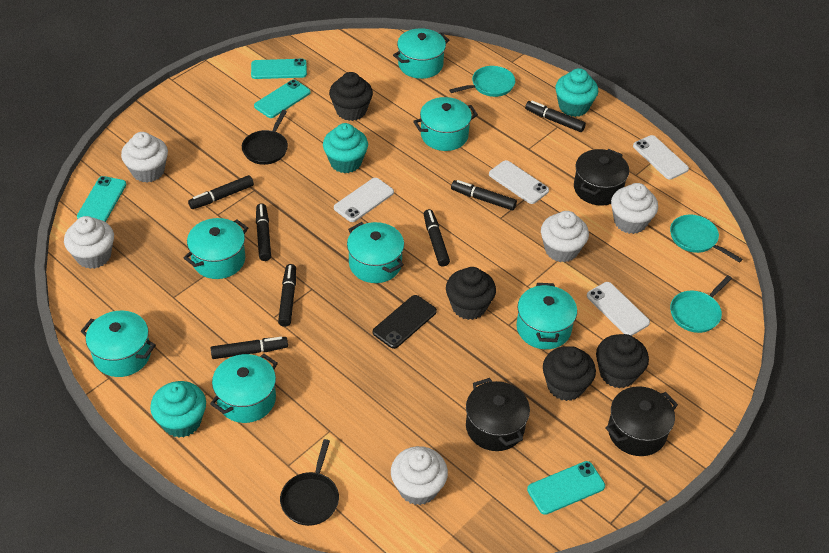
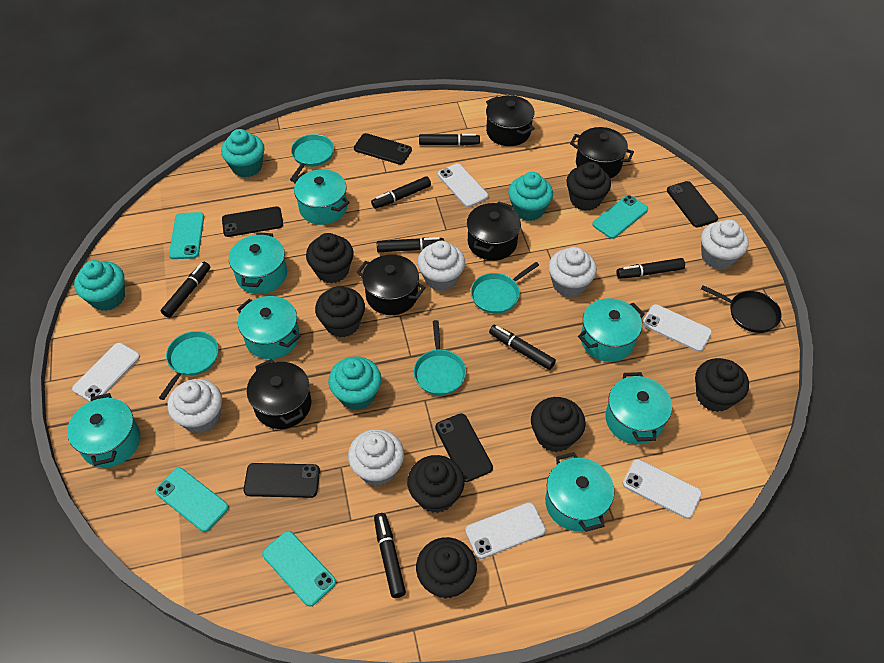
black cupcake: 4 -> 7
black pan: 2 -> 1
black phone: 1 -> 5
black pot: 3 -> 5
turquoise cupcake: 3 -> 4
turquoise pan: 3 -> 4
white phone: 4 -> 5

